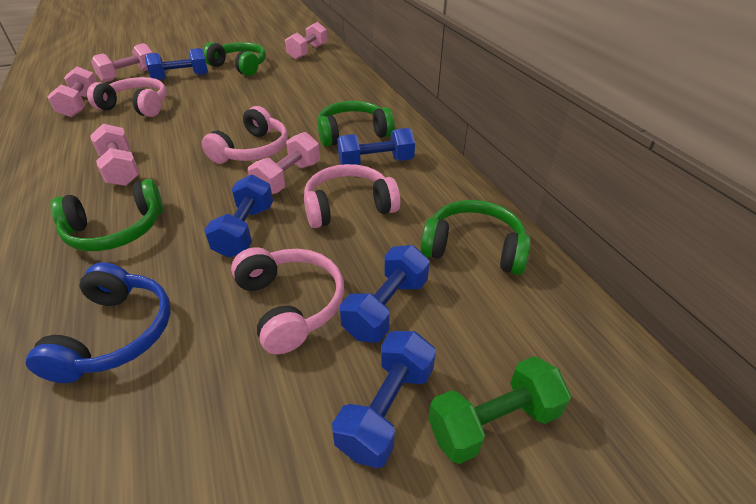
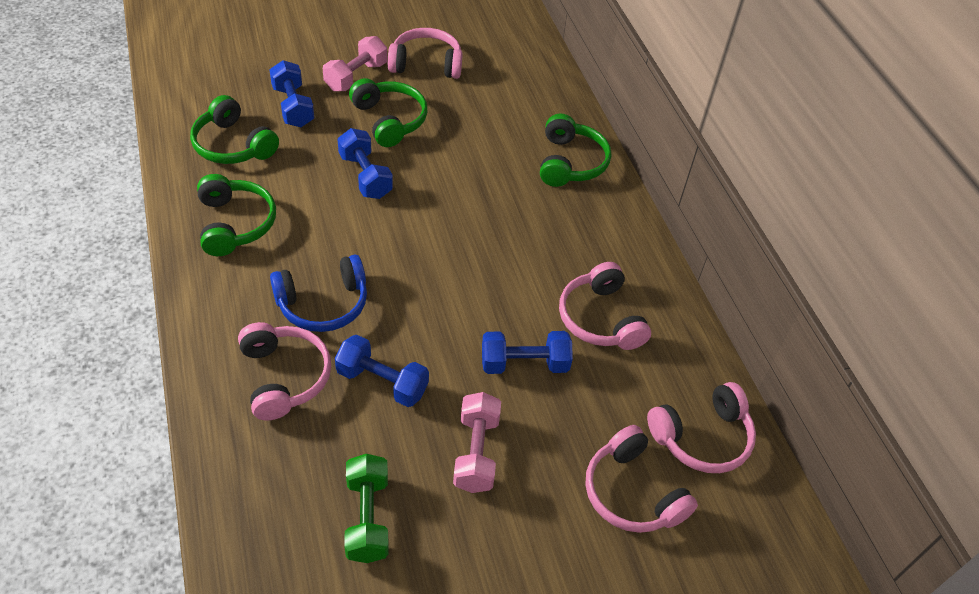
blue dumbbell: 5 -> 4
pink dumbbell: 5 -> 2
pink headphones: 4 -> 5

